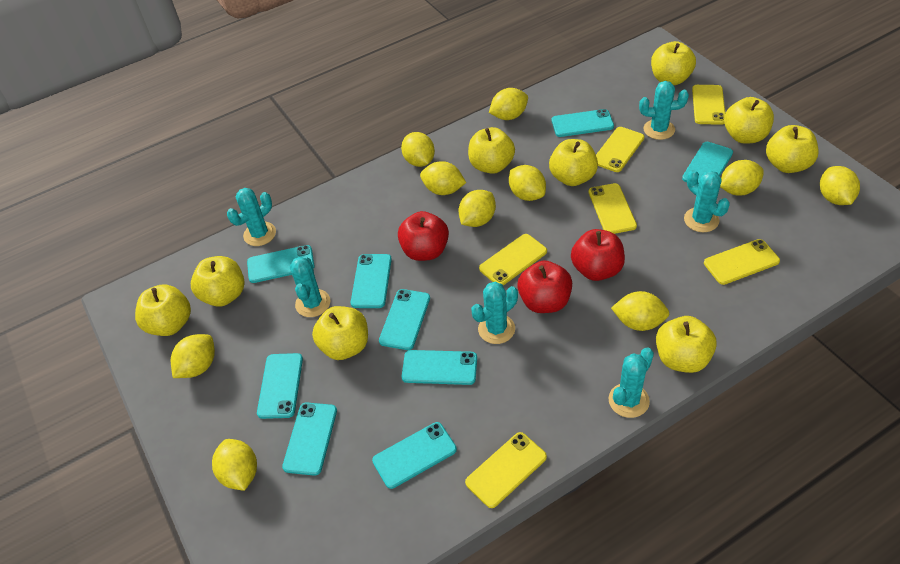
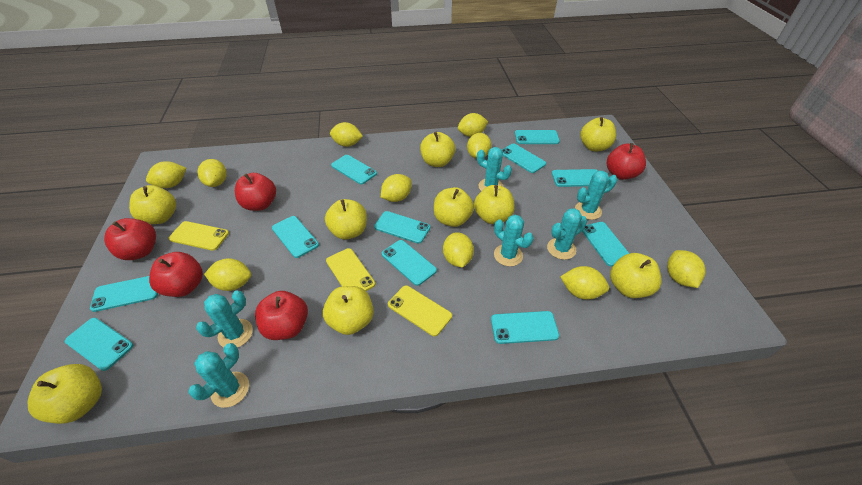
red apple: 3 -> 5
turquoise phone: 9 -> 11
yellow phone: 6 -> 3

